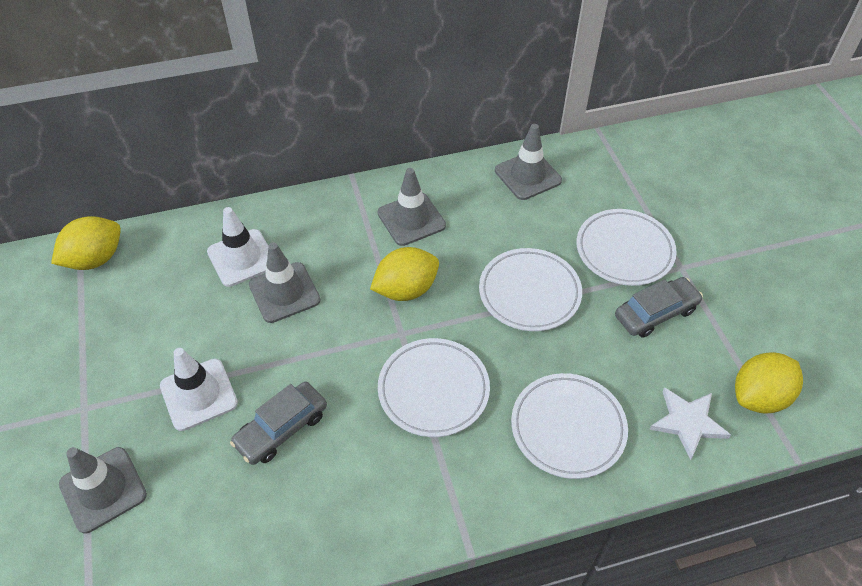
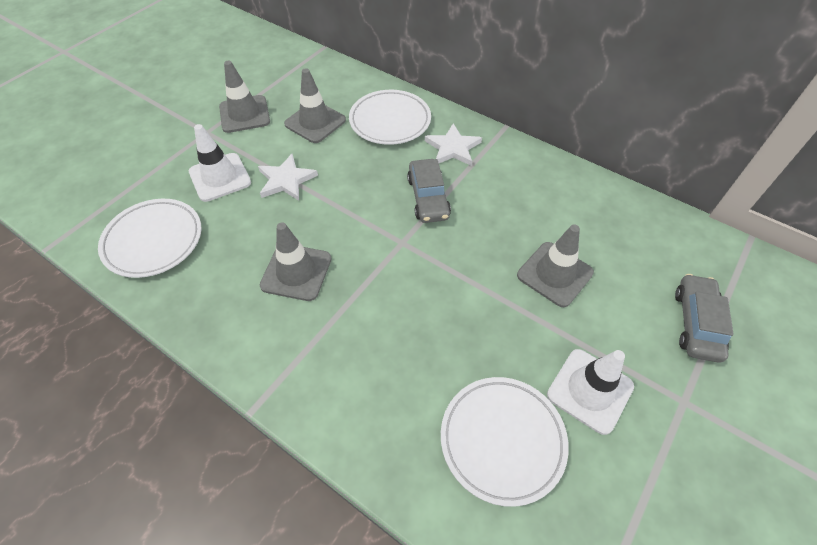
white plate: 4 -> 3
white star: 1 -> 2
yellow lemon: 3 -> 0

